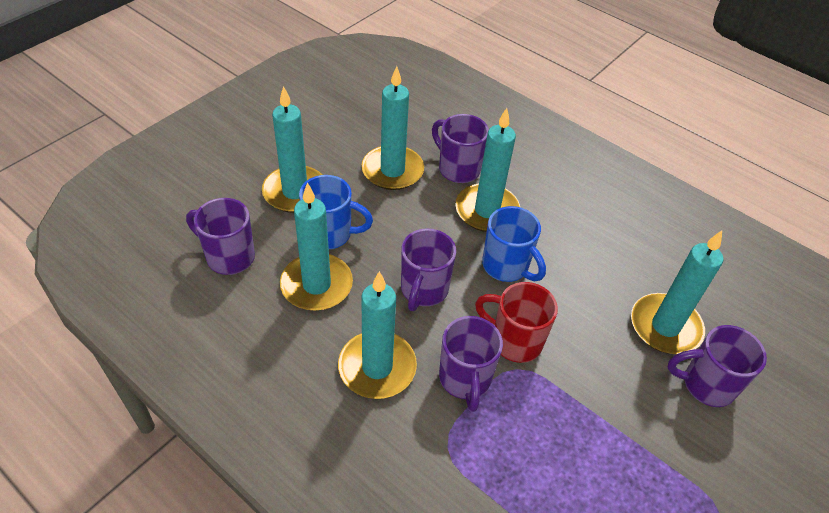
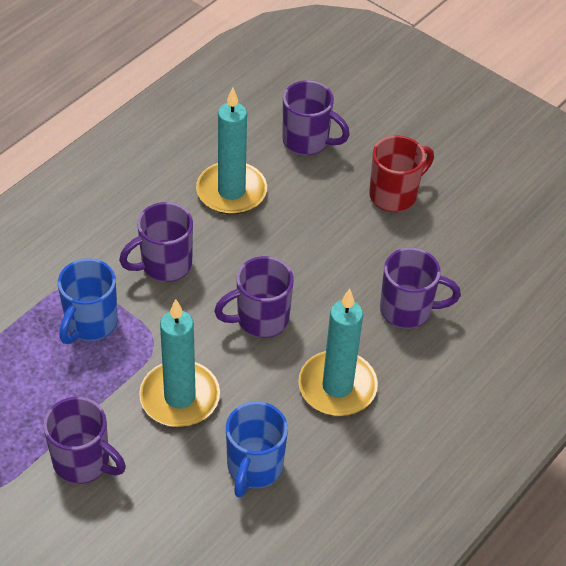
turquoise candle: 6 -> 3

